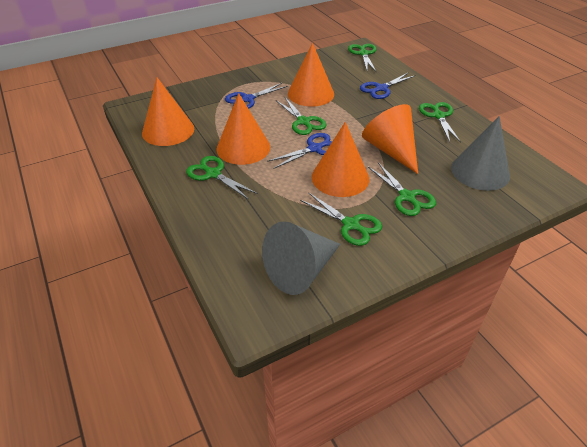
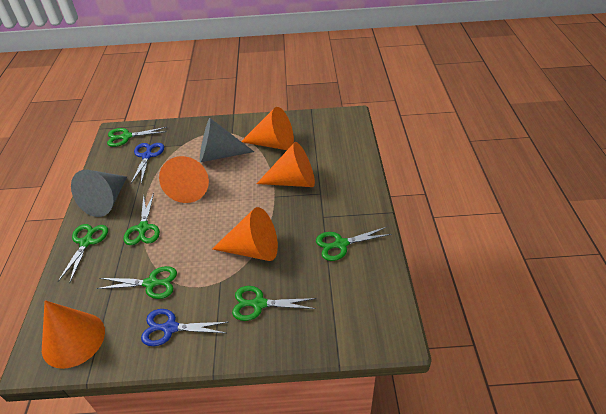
blue scissors: 3 -> 2

